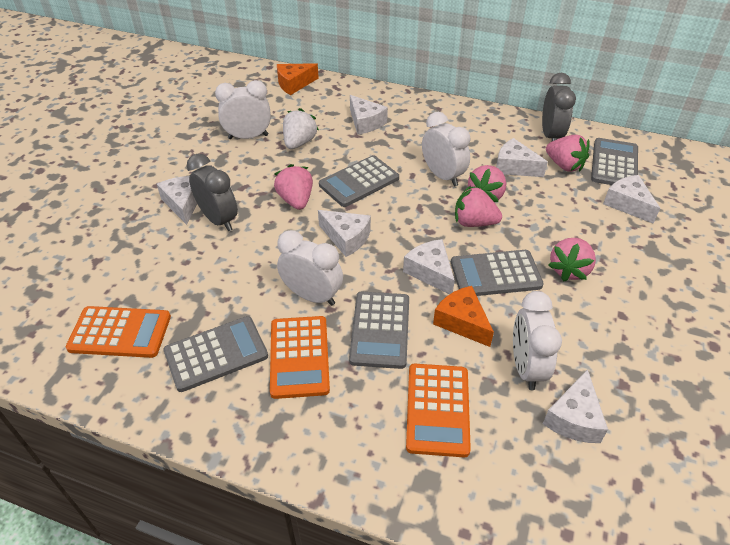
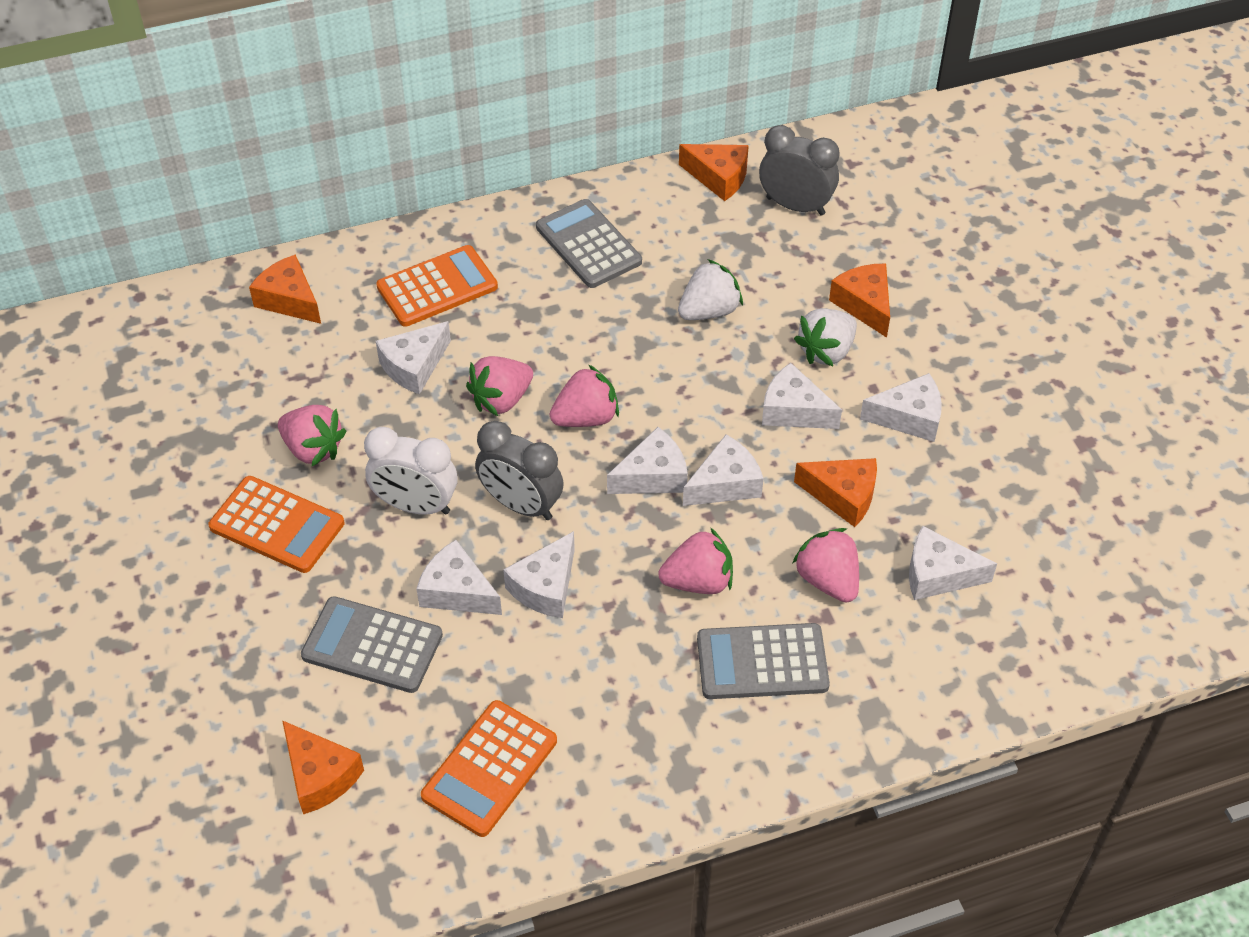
grey calculator: 5 -> 3
orange cheese: 2 -> 5
white cheese: 7 -> 8
white clock: 4 -> 1
white strawberry: 1 -> 2

